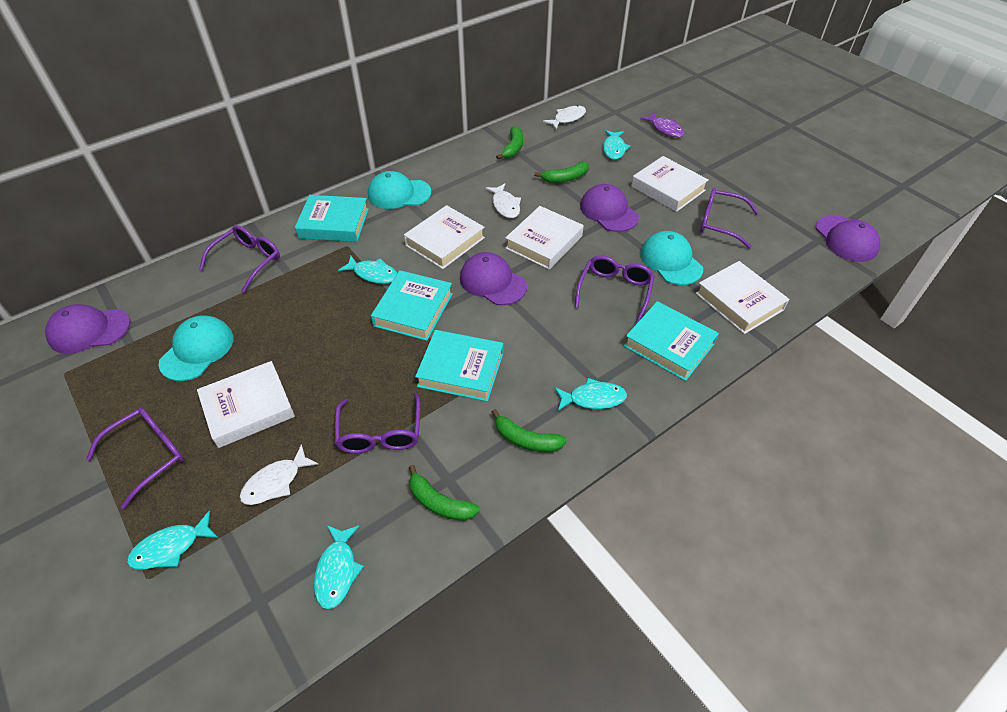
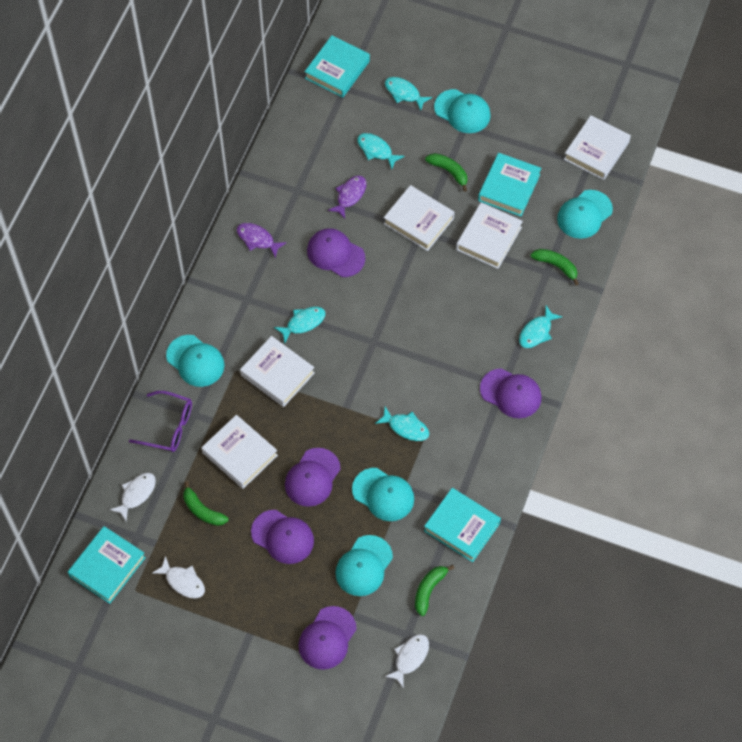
purple cap: 4 -> 5
purple fish: 1 -> 2
purple glasses: 5 -> 1
turquoise cap: 3 -> 5

